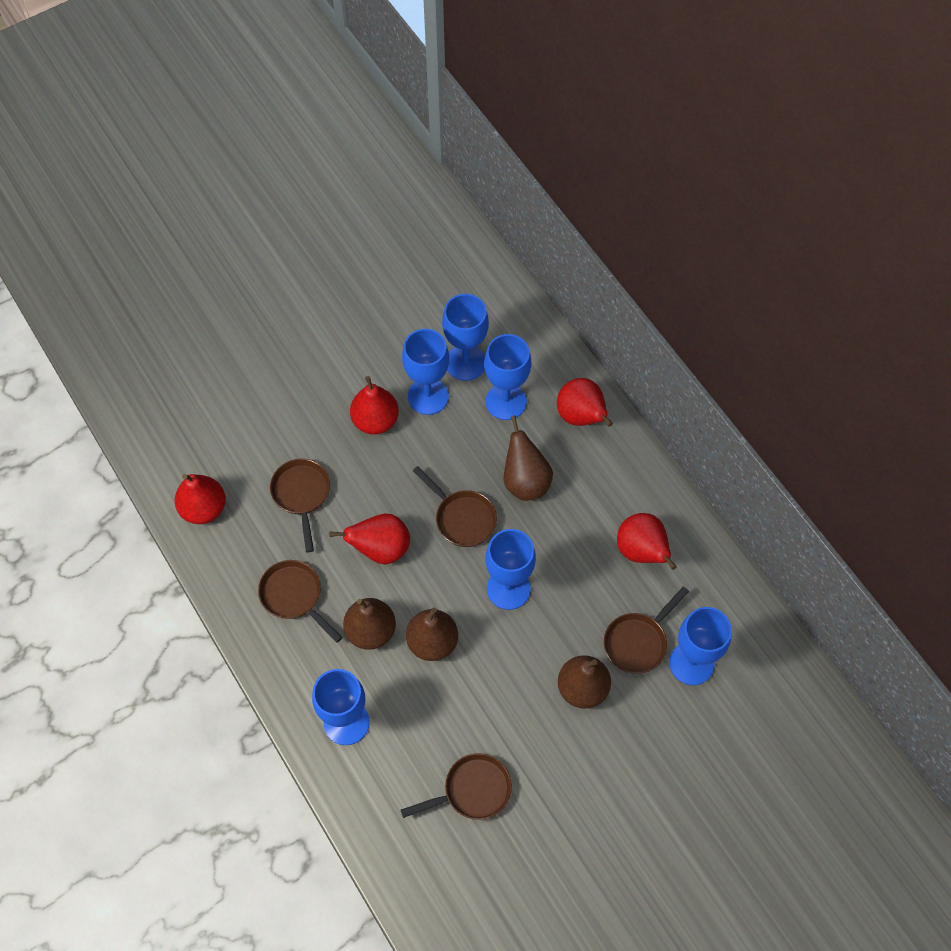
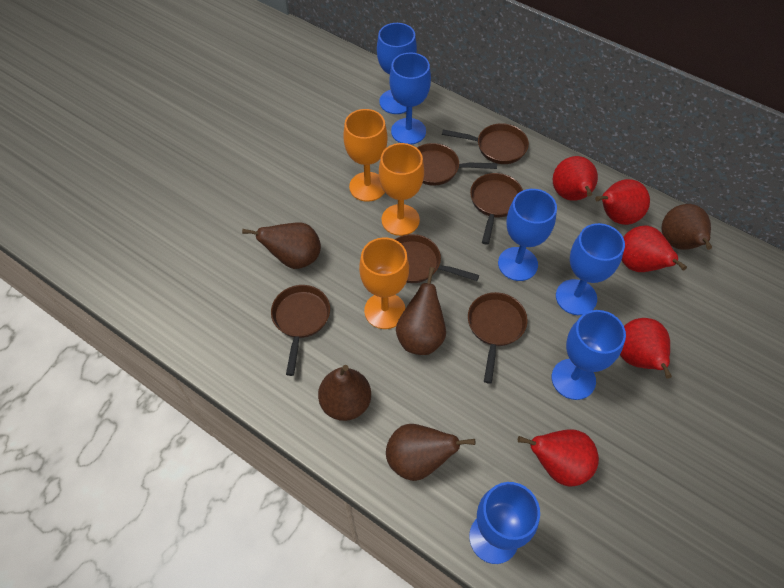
brown pan: 5 -> 6
brown pear: 4 -> 5
orange goblet: 0 -> 3

